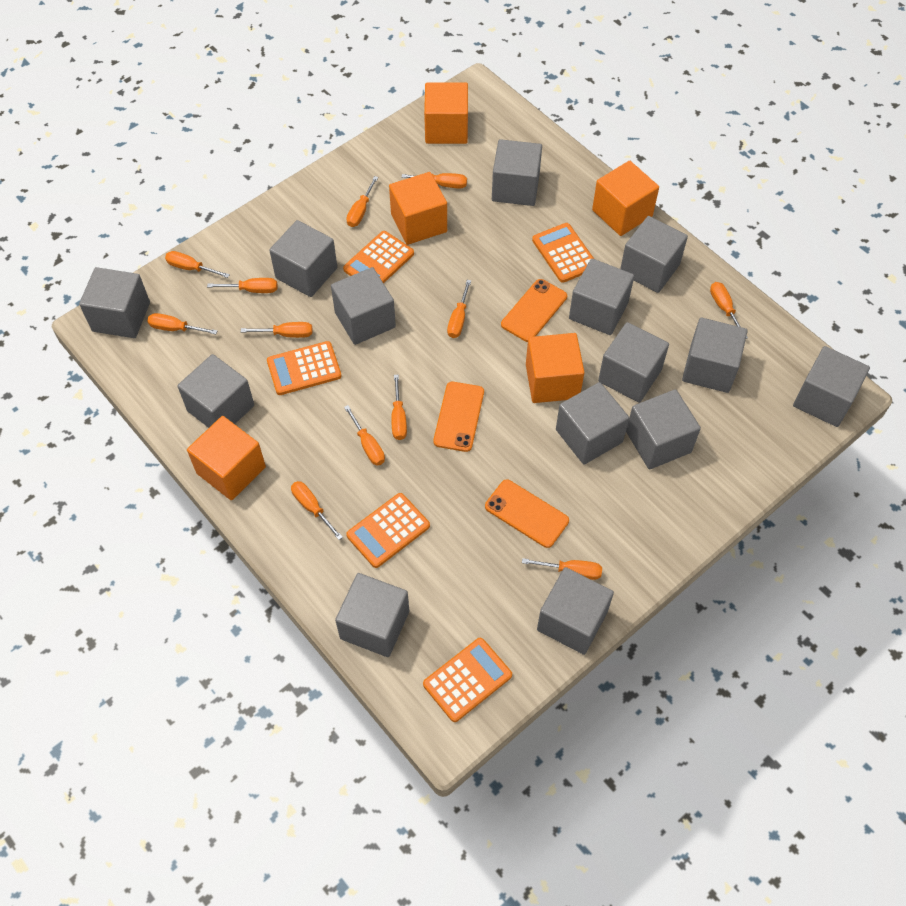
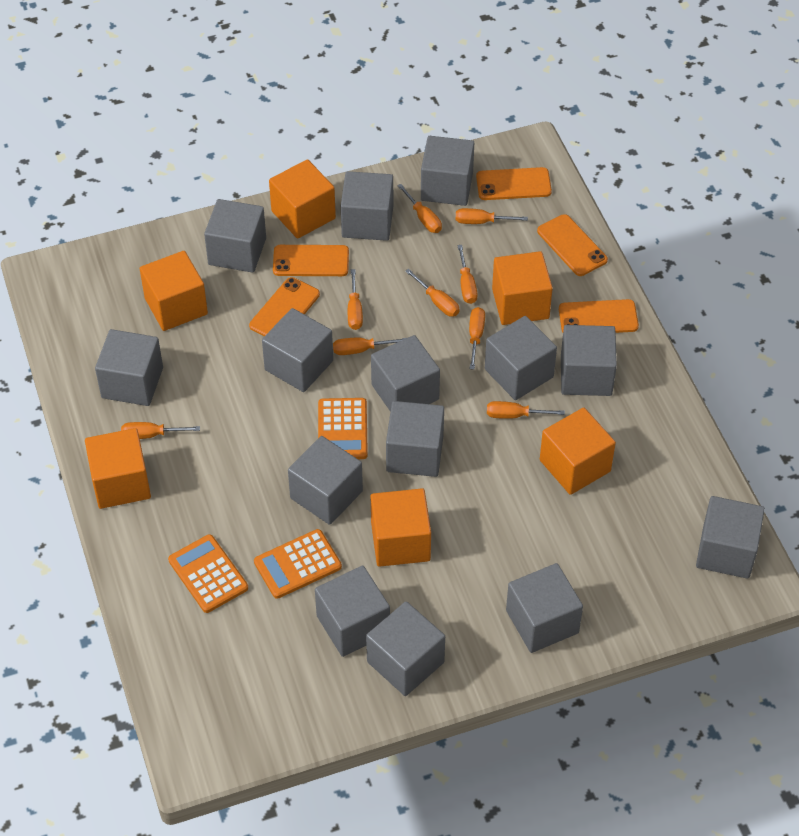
orange calculator: 5 -> 3
orange cube: 5 -> 6
orange phone: 3 -> 5
orange screwdriver: 12 -> 9

